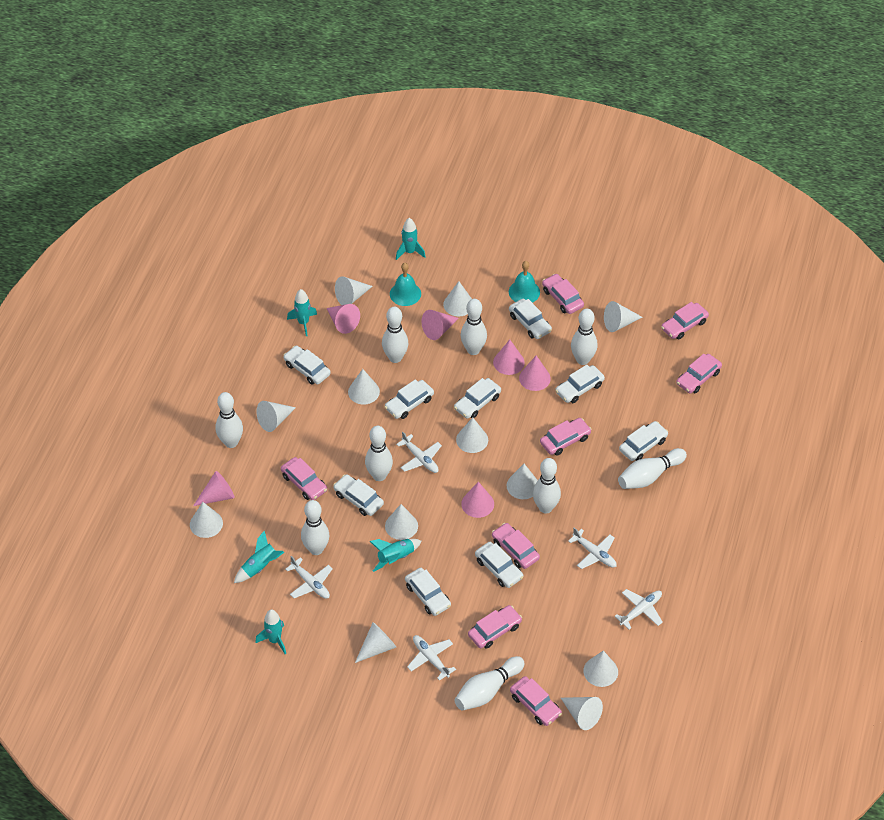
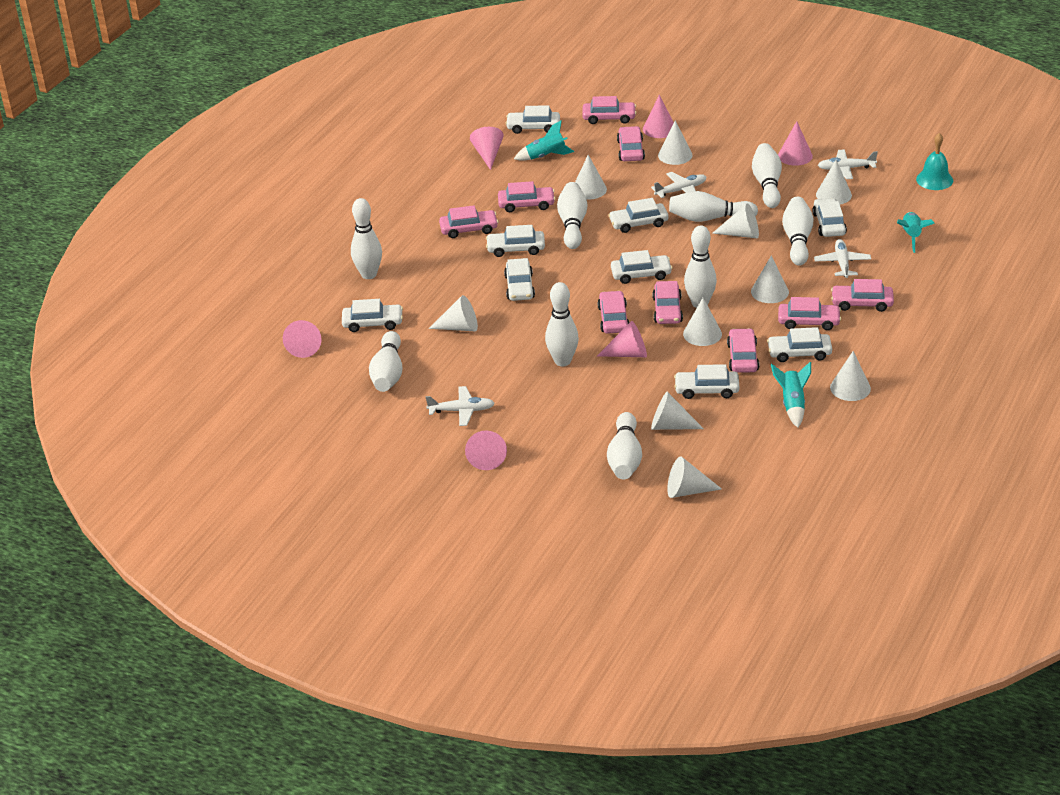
pink car: 8 -> 9
turquoise bell: 2 -> 1
turquoise rocket: 5 -> 3
white cone: 12 -> 10
white plane: 5 -> 4

